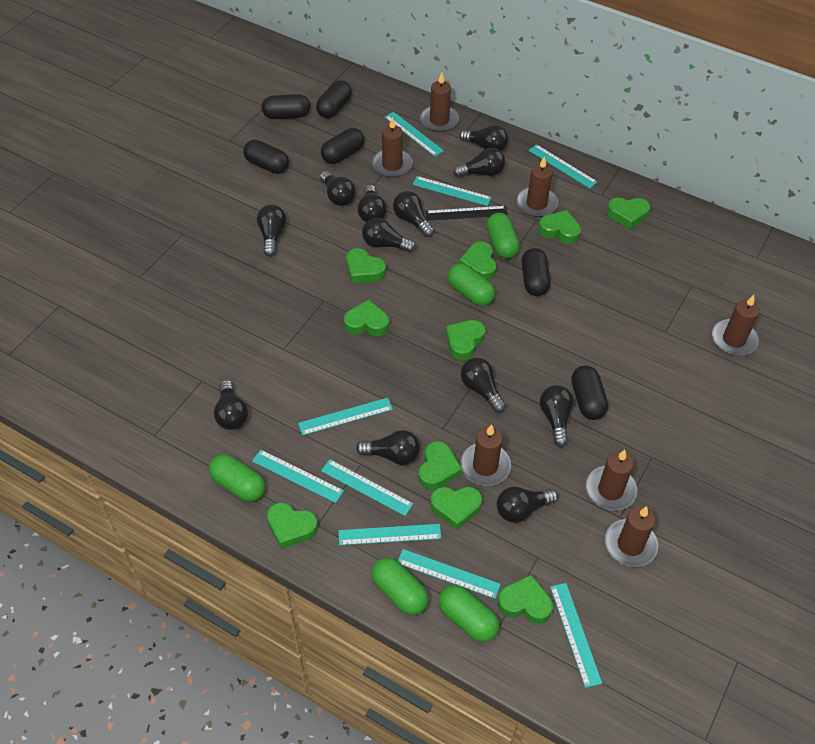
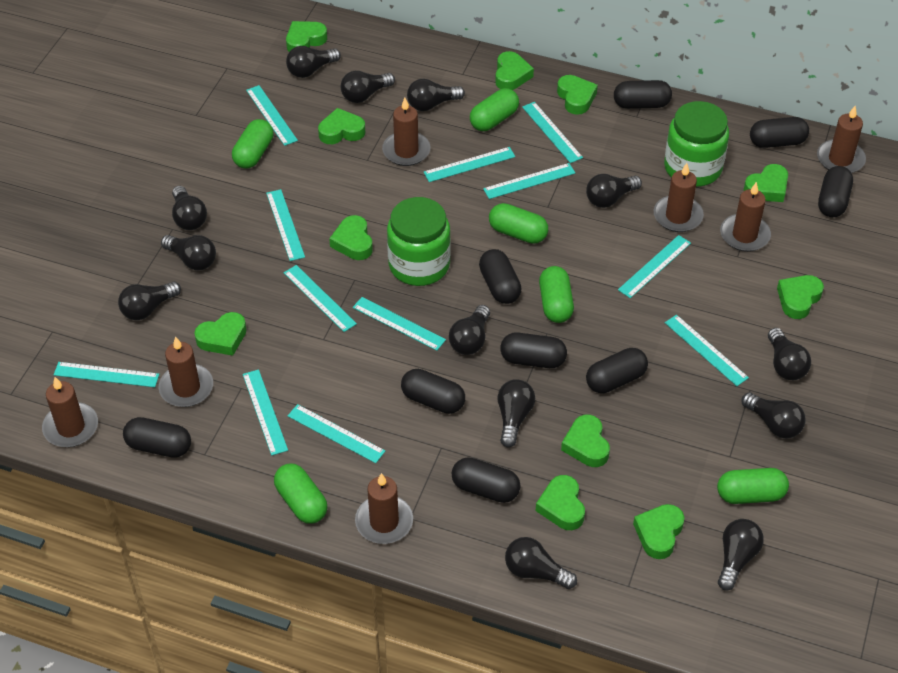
black capsule: 6 -> 9
black light bulb: 12 -> 13
black ruler: 1 -> 0
green capsule: 5 -> 6
green heart: 10 -> 11
green jar: 0 -> 2
turquoise ruler: 9 -> 12

